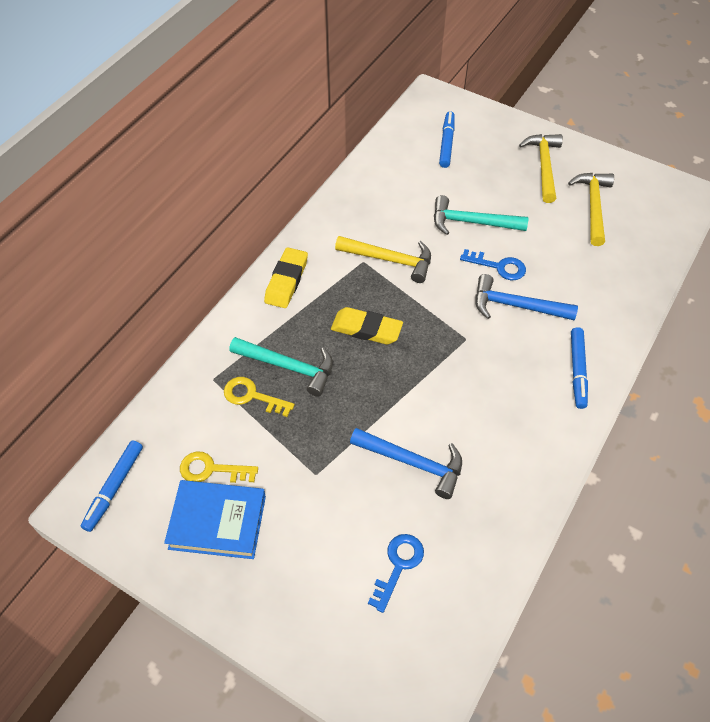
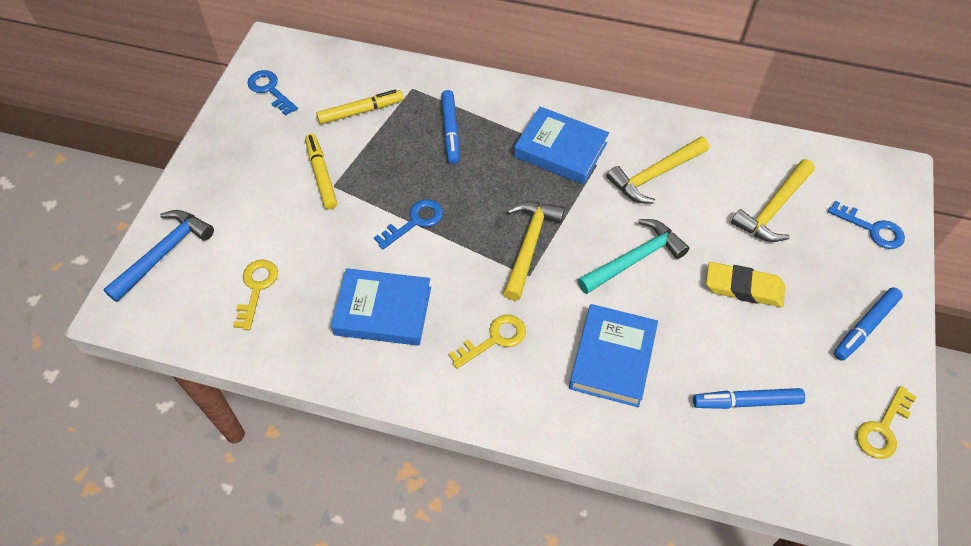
blue book: 1 -> 3
blue hammer: 2 -> 1
blue key: 2 -> 3
turquoise hammer: 2 -> 1
yellow eraser: 2 -> 1
yellow key: 2 -> 3
yellow marker: 0 -> 2

